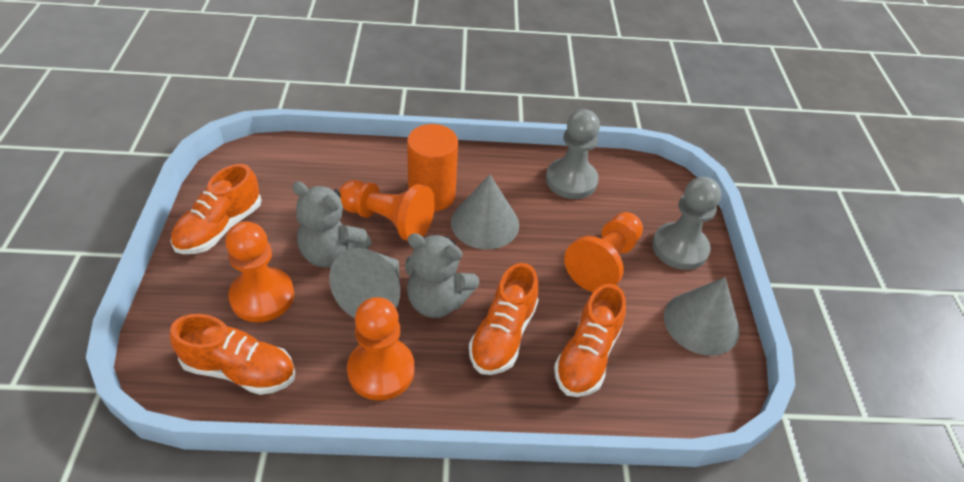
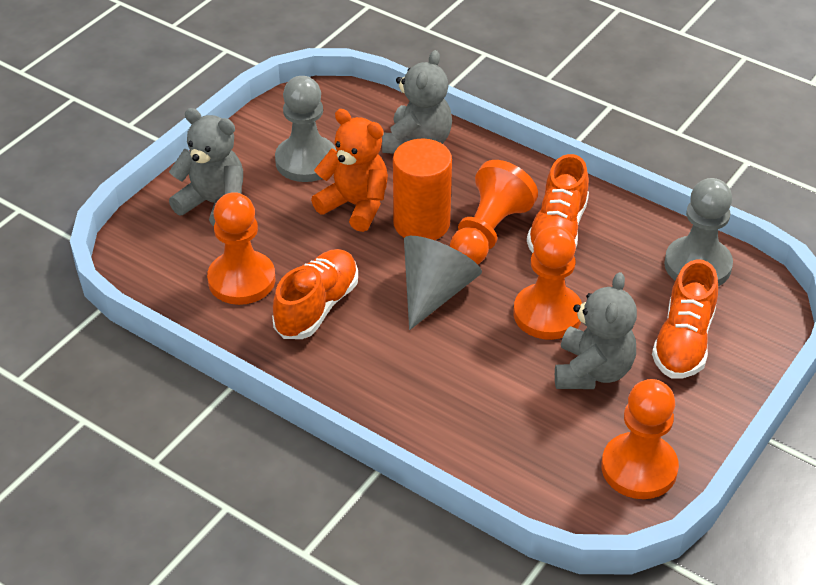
grey cone: 3 -> 1
grey teddy bear: 2 -> 3
orange shoe: 4 -> 3
orange teddy bear: 0 -> 1

